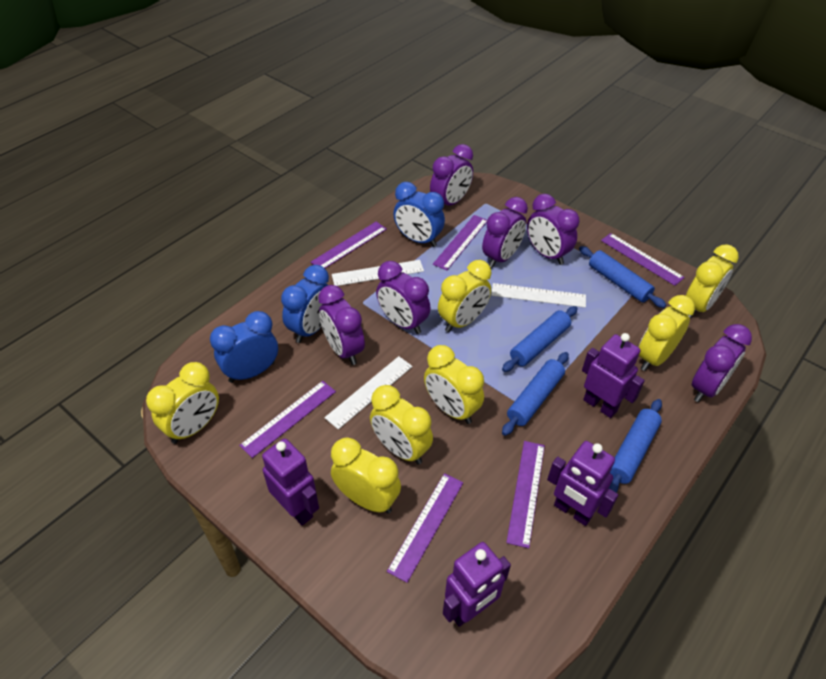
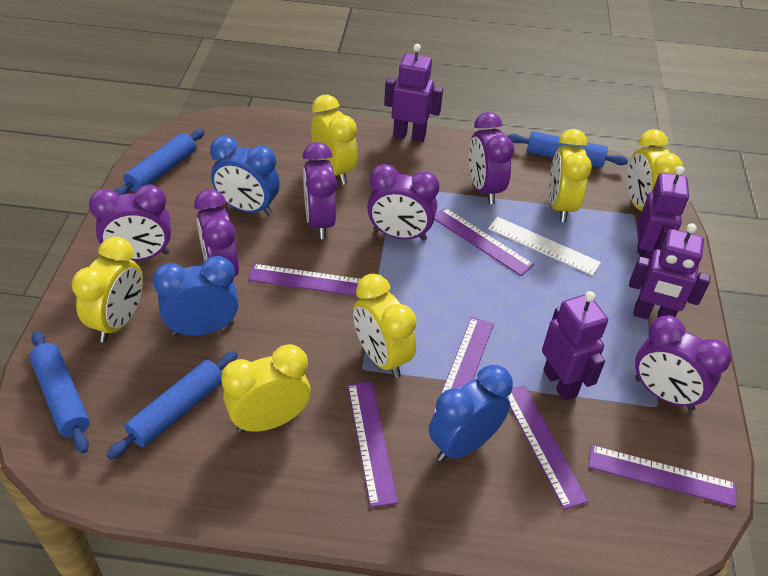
white ruler: 3 -> 1
yellow clock: 7 -> 6

